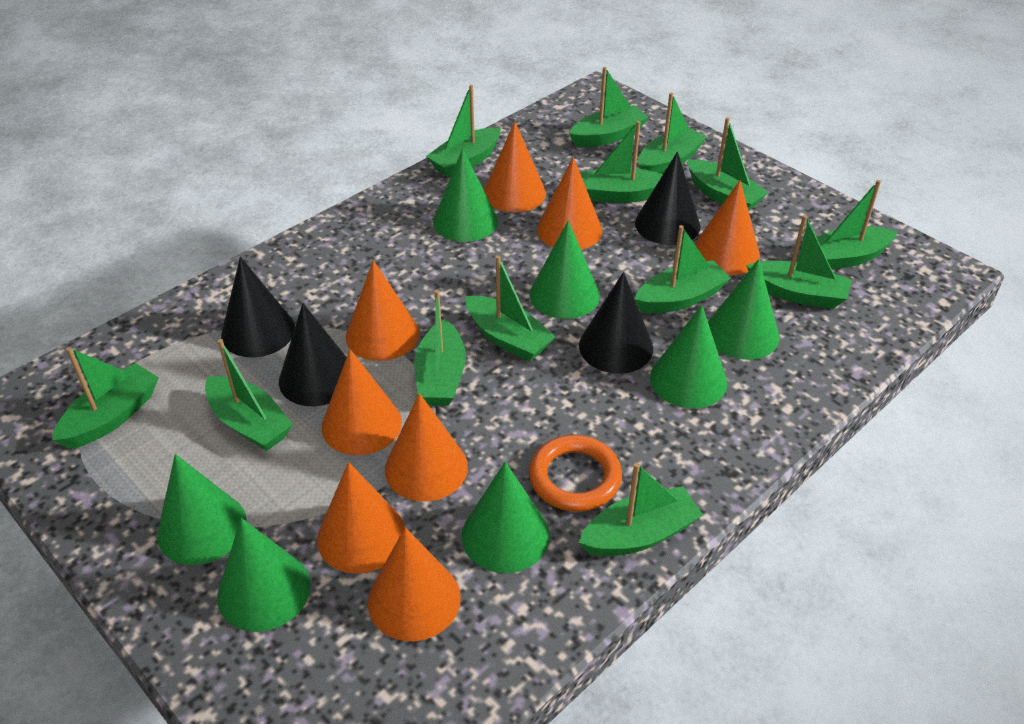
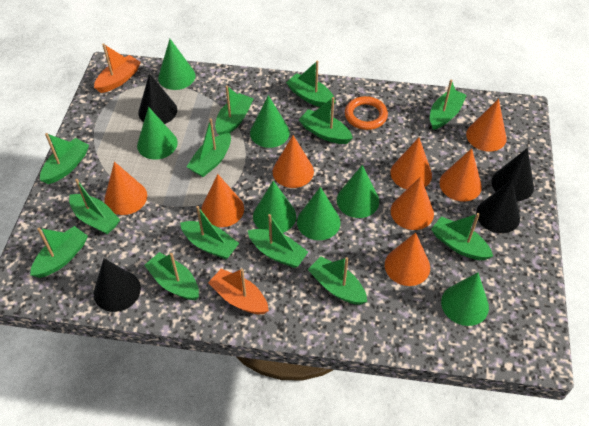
orange boat: 0 -> 2

